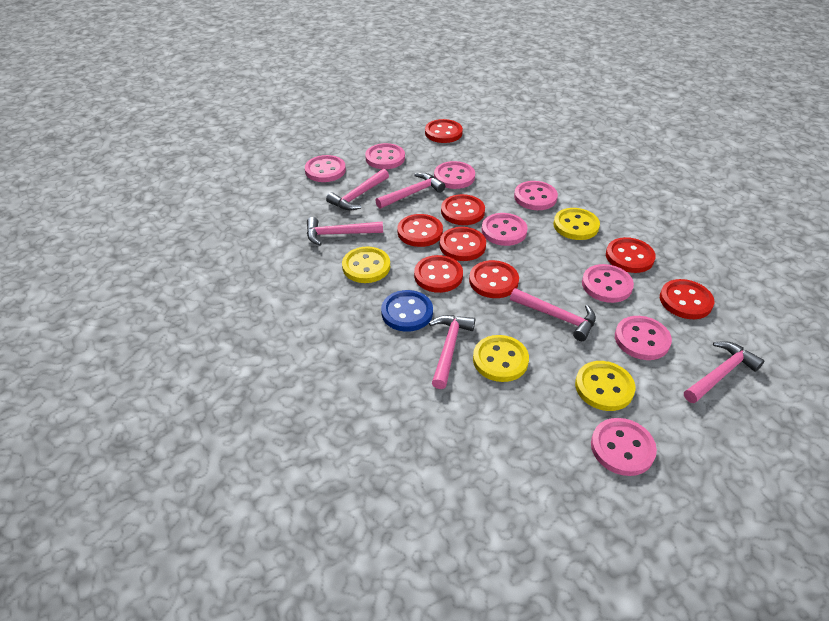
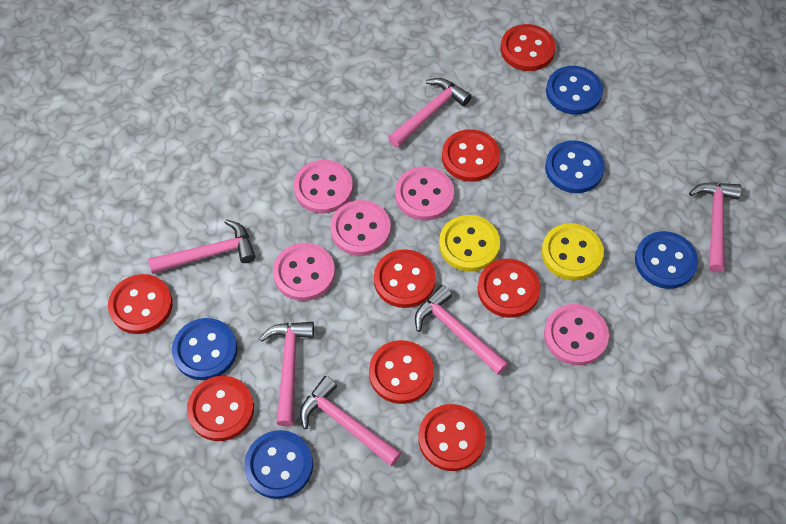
blue button: 1 -> 5
pink button: 8 -> 5
yellow button: 4 -> 2

